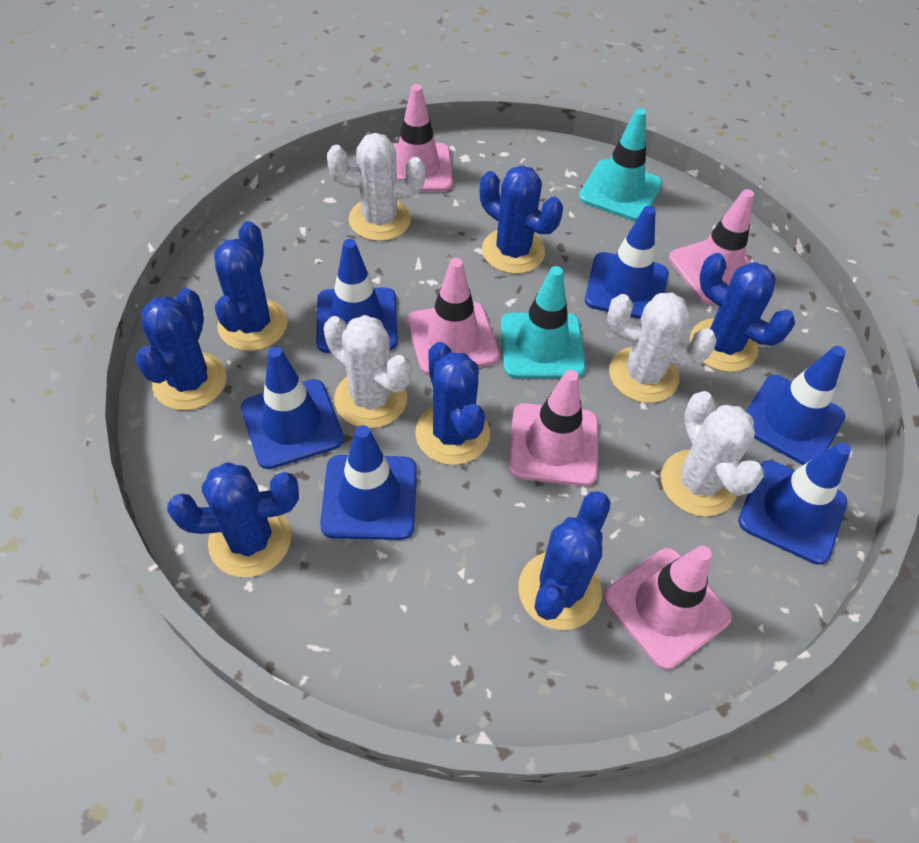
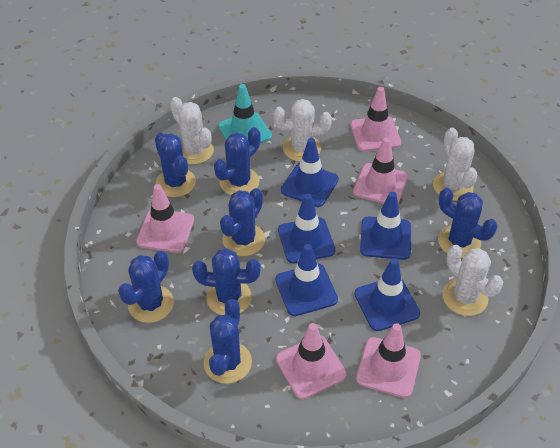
blue traffic cone: 6 -> 5
turquoise traffic cone: 2 -> 1

